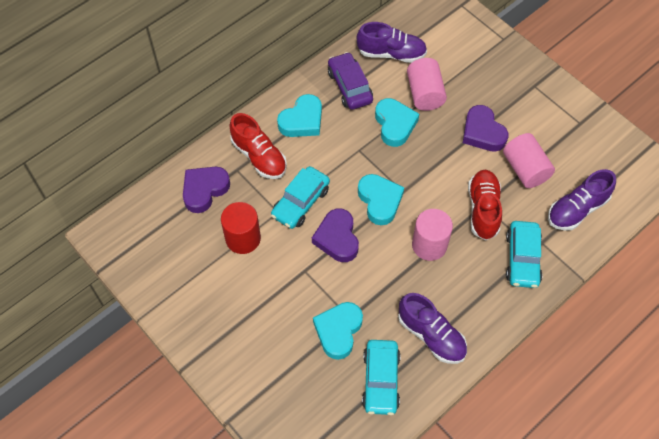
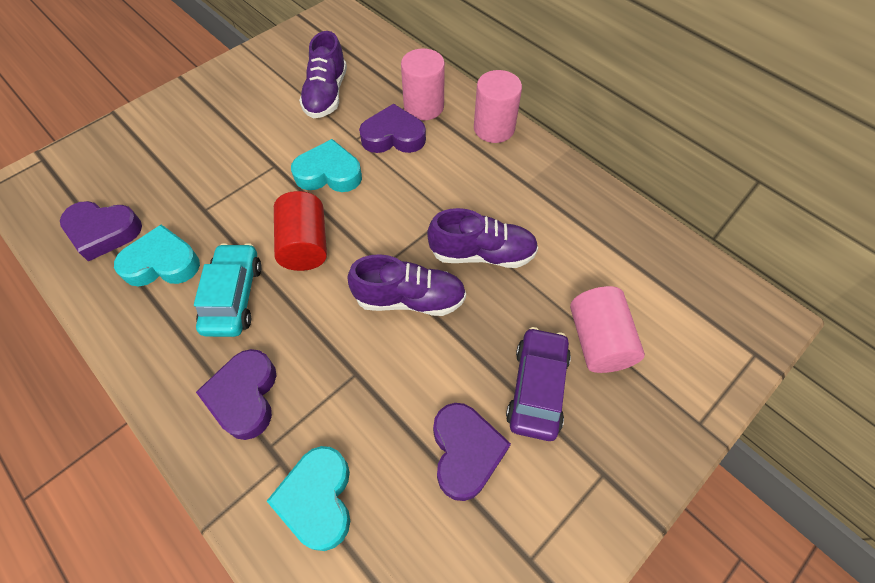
purple heart: 3 -> 4
red shoe: 2 -> 0
turquoise car: 3 -> 1
turquoise heart: 4 -> 3

